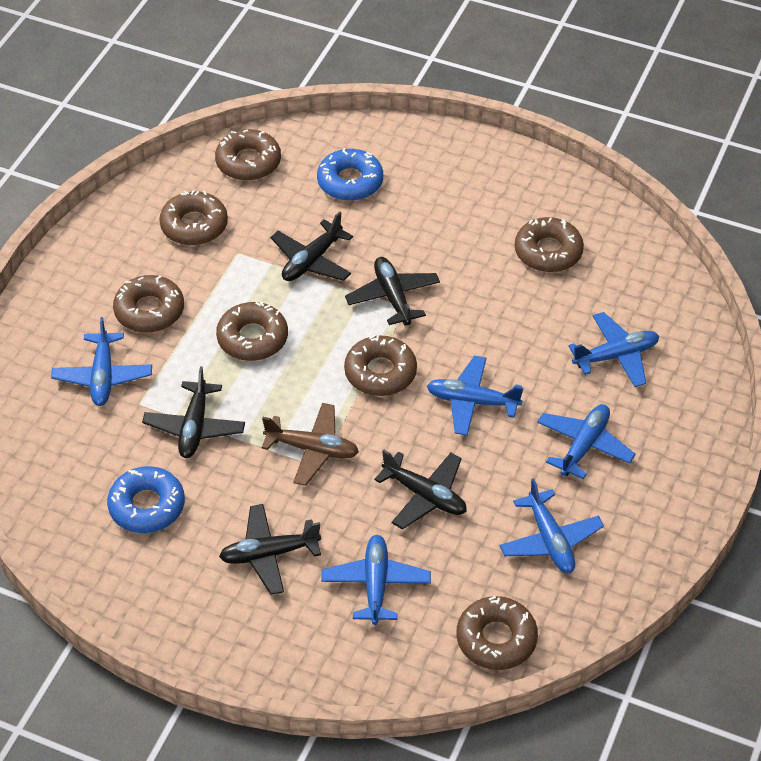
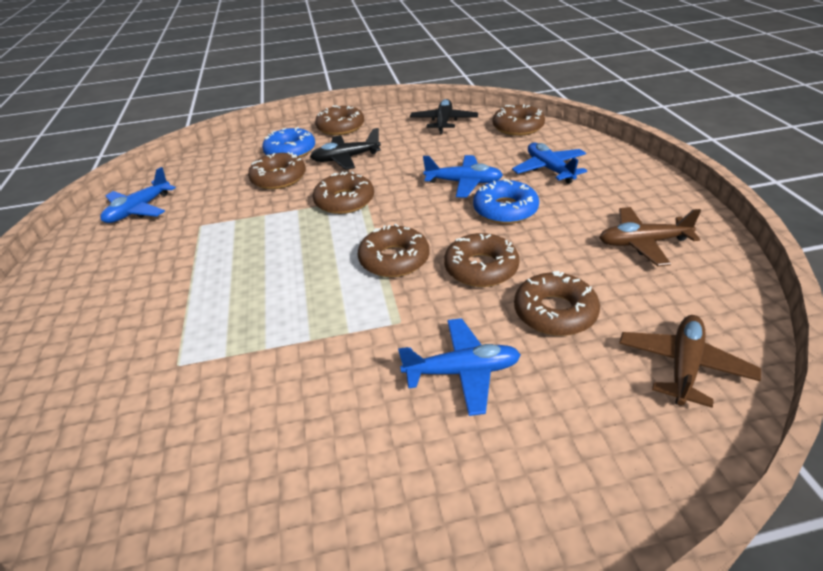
black plane: 5 -> 2
blue plane: 6 -> 4
brown plane: 1 -> 2

